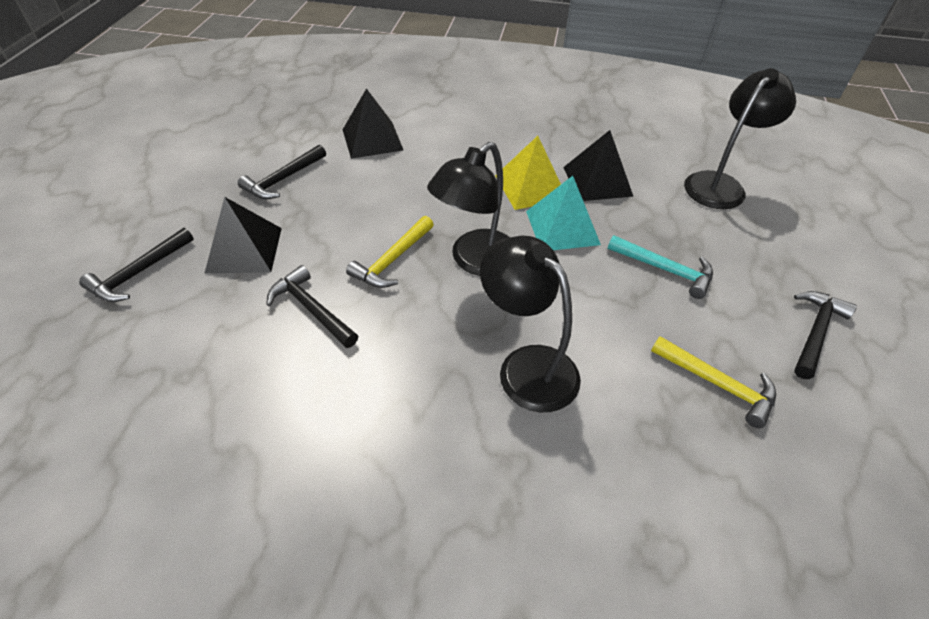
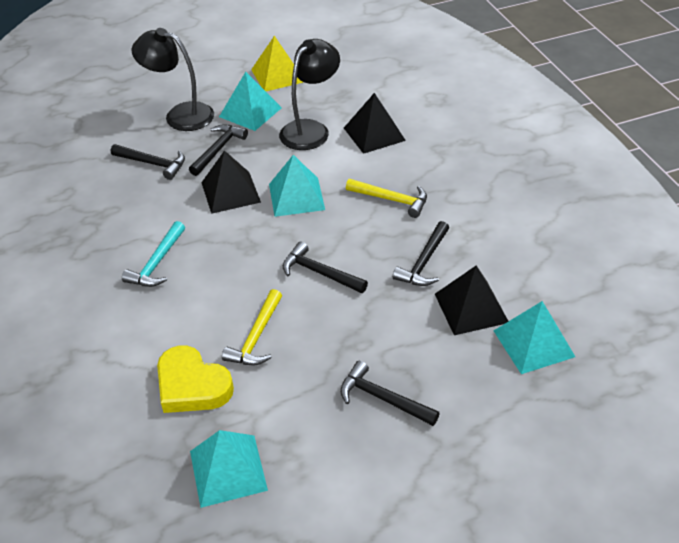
black hammer: 4 -> 5
black lamp: 3 -> 2
turquoise pyramid: 1 -> 4
yellow heart: 0 -> 1

